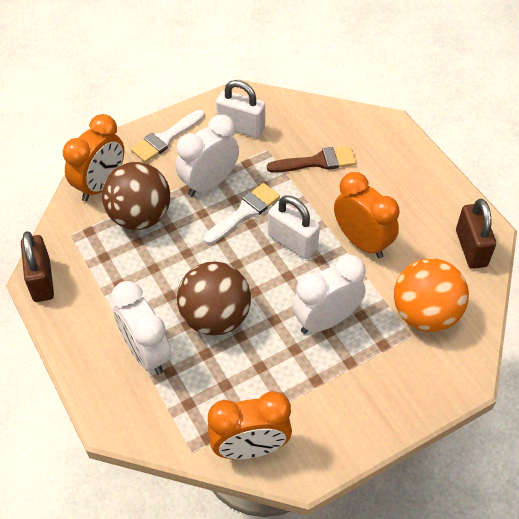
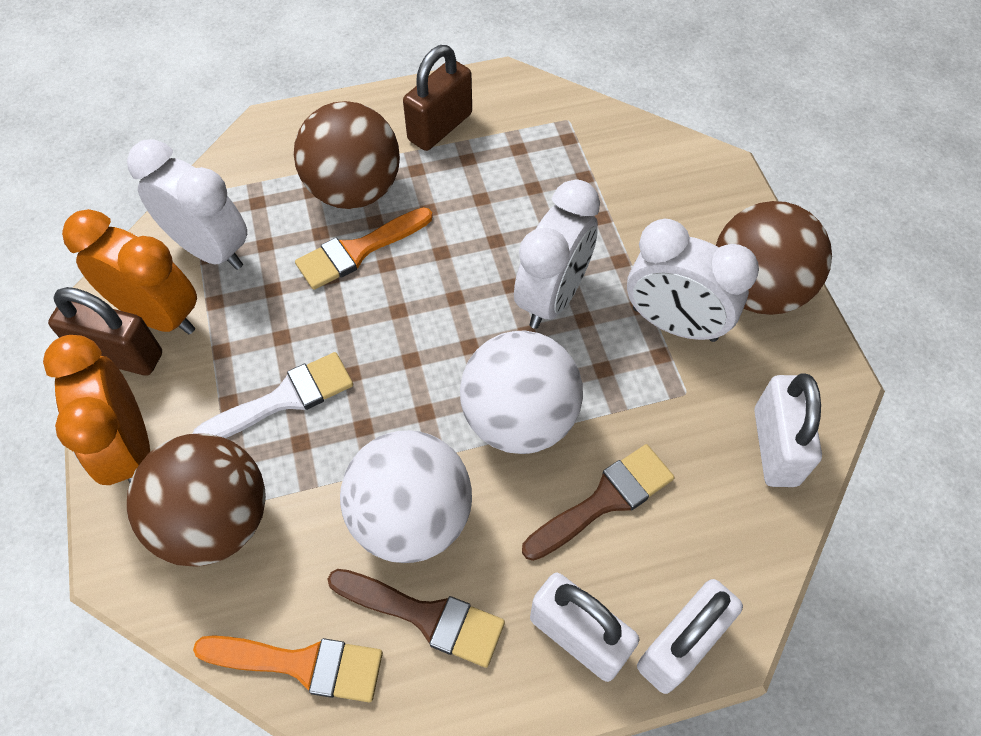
brown ball: 2 -> 3
brown brush: 1 -> 2
orange ball: 1 -> 0
orange brush: 0 -> 2
orange clock: 3 -> 2
white ball: 0 -> 2
white brush: 2 -> 1
white padlock: 2 -> 3

